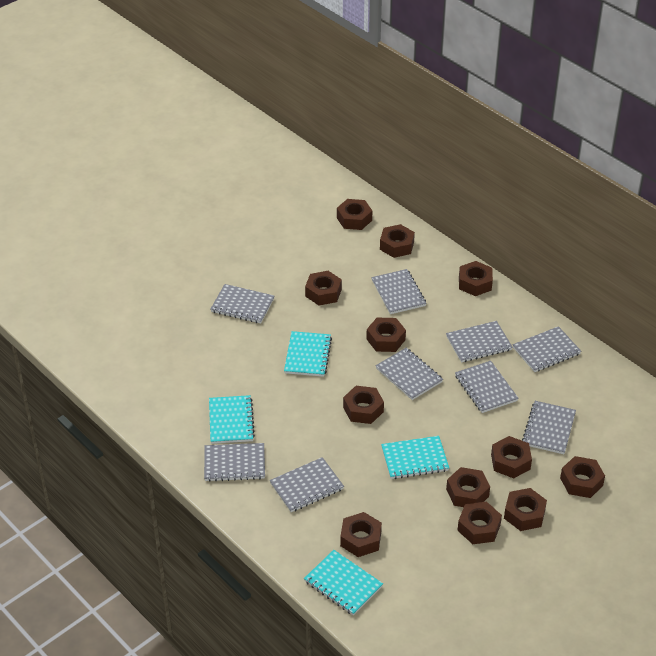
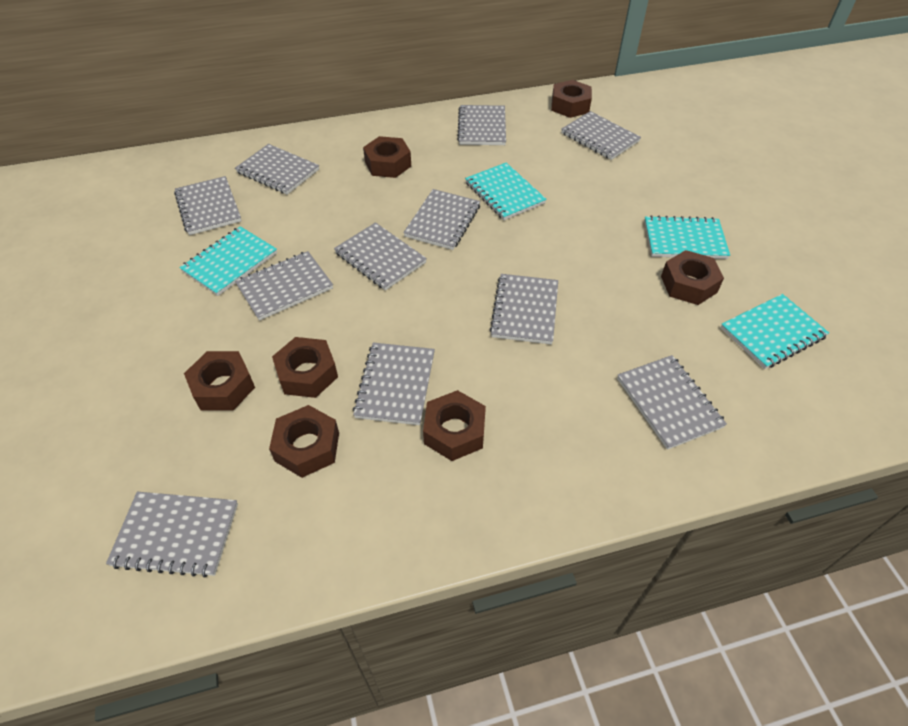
brown nut: 12 -> 7
grey notebook: 9 -> 11

